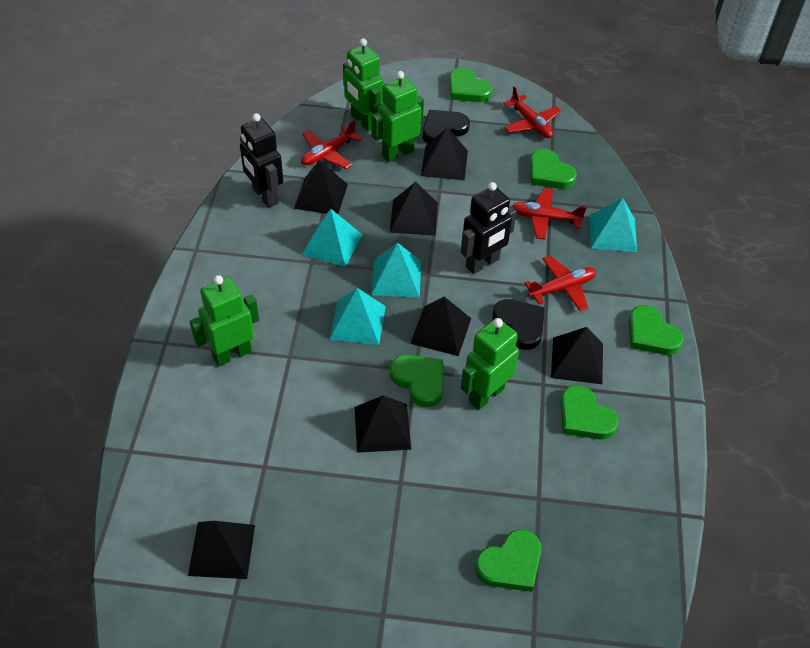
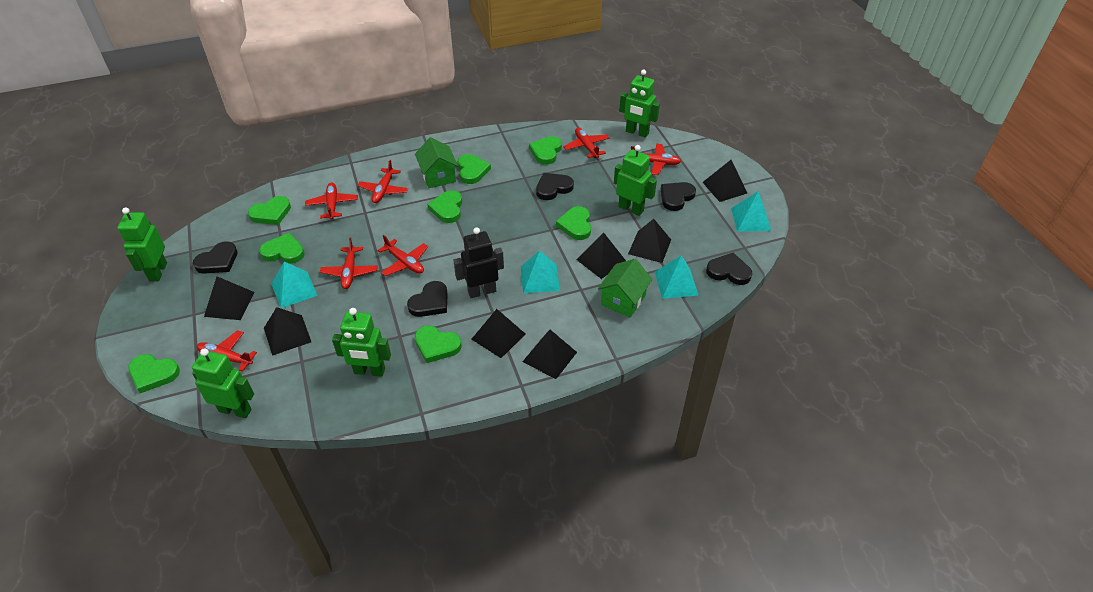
black heart: 2 -> 5
black robot: 2 -> 1
green heart: 6 -> 8
green house: 0 -> 2
green robot: 4 -> 5
red plane: 4 -> 7

